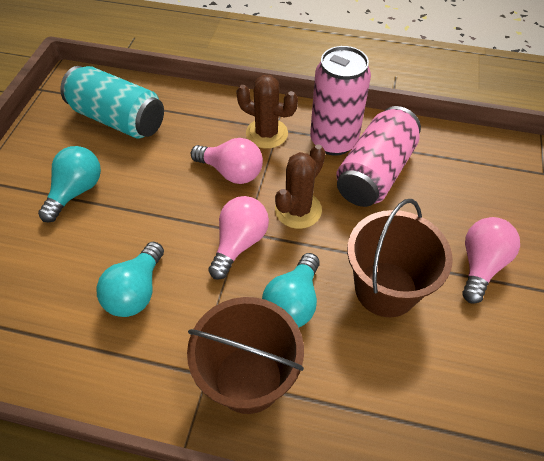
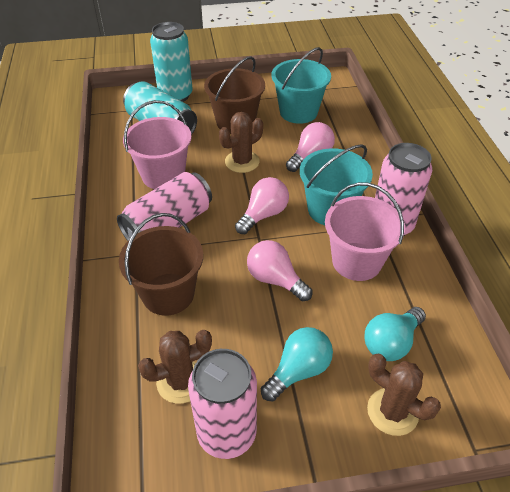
brown cactus: 2 -> 3
pink bucket: 0 -> 2
pink can: 2 -> 3
turquoise bucket: 0 -> 2
turquoise can: 1 -> 2
turquoise light bulb: 3 -> 2

